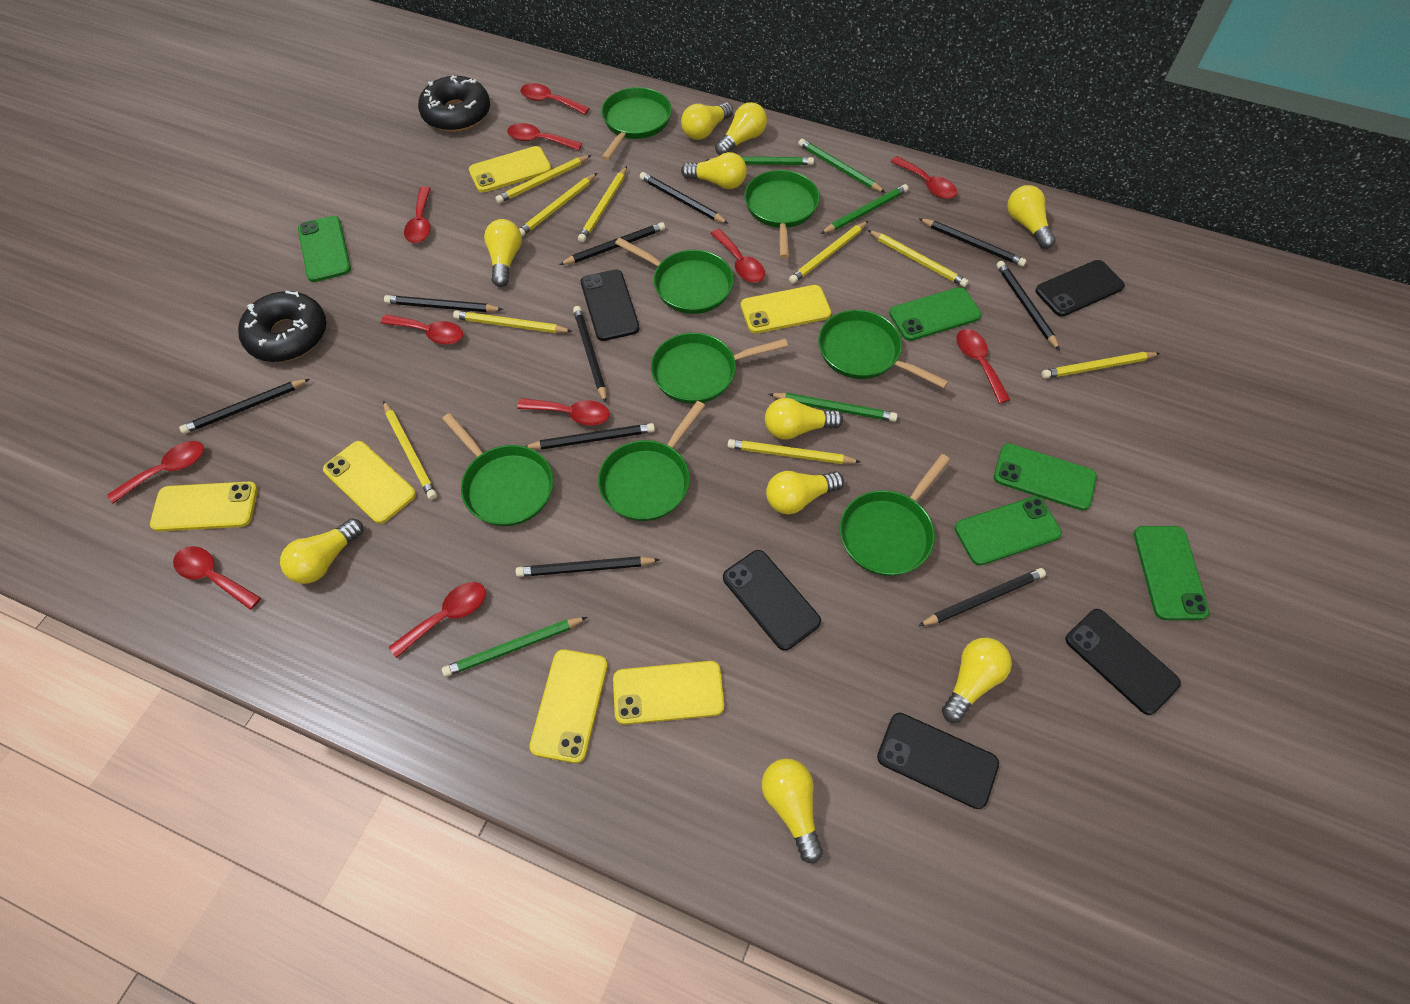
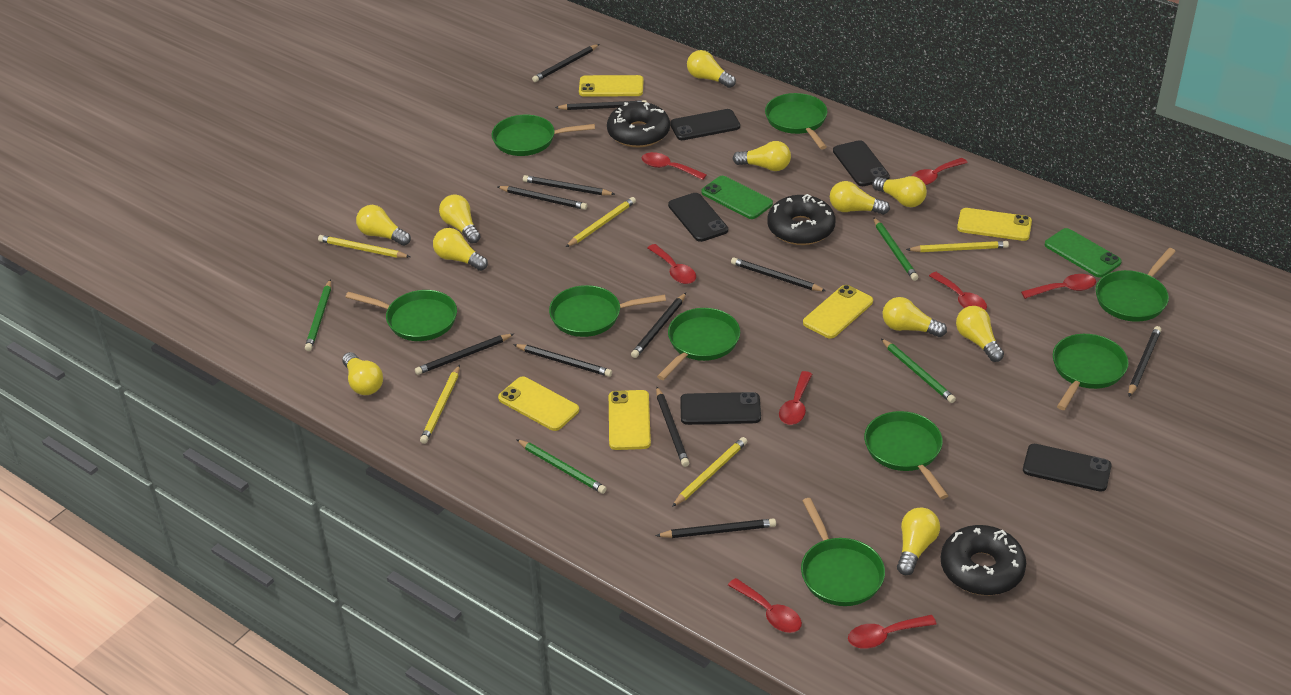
black donut: 2 -> 3
black pencil: 10 -> 11
green pan: 8 -> 9
green pencil: 5 -> 4
green phone: 5 -> 2
red spoon: 11 -> 8
yellow light bulb: 10 -> 11
yellow pencil: 9 -> 5
yellow phone: 6 -> 5

